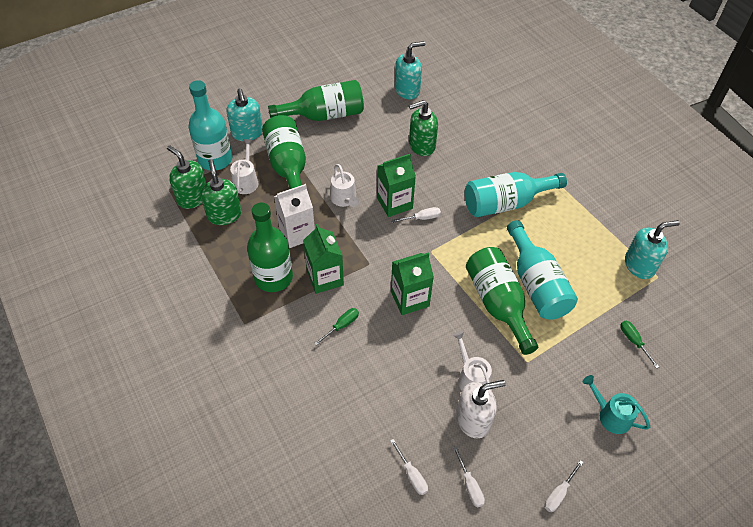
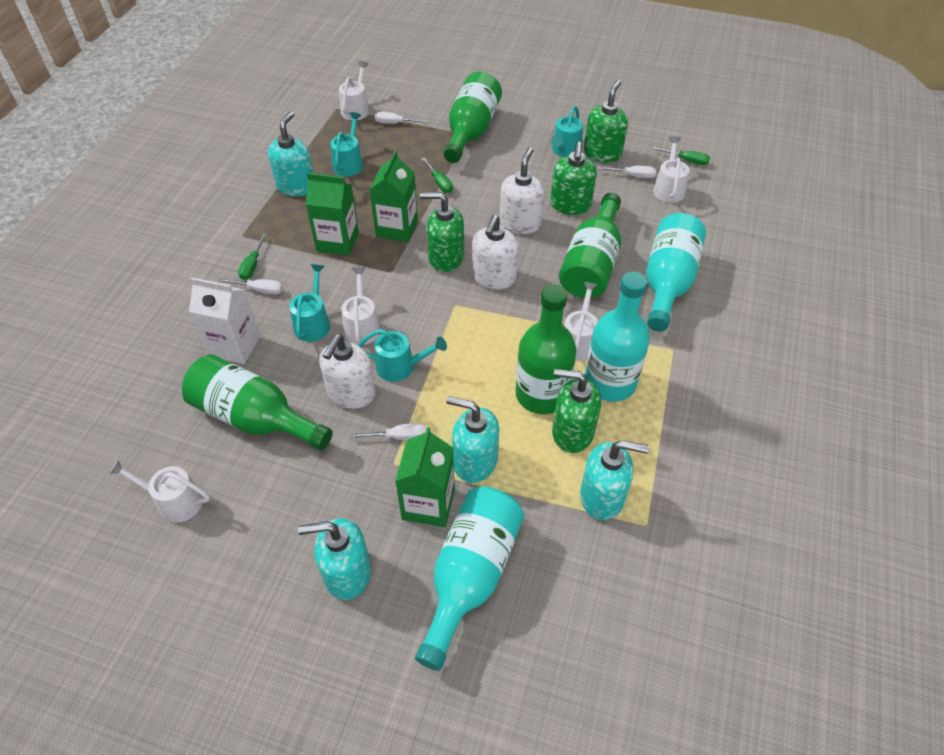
green screwdriver: 2 -> 3
green soap dispenser: 3 -> 4
turquoise soap dispenser: 3 -> 4
turquoise watering can: 1 -> 4
white soap dispenser: 1 -> 3
white watering can: 3 -> 5

